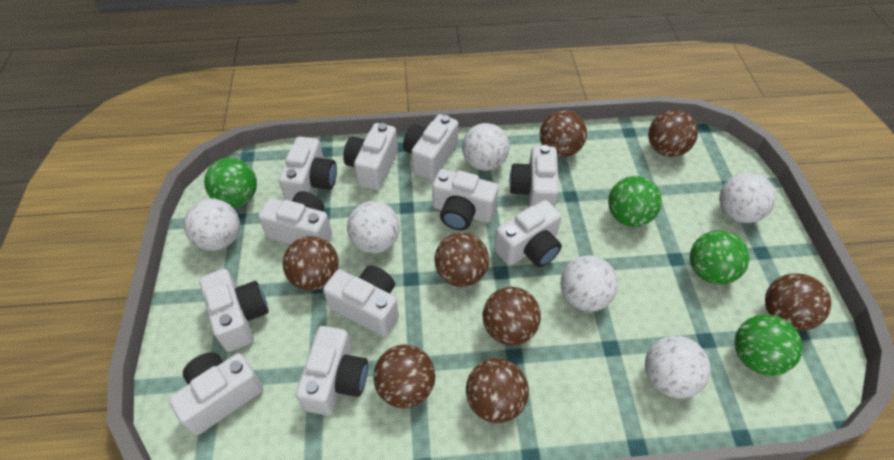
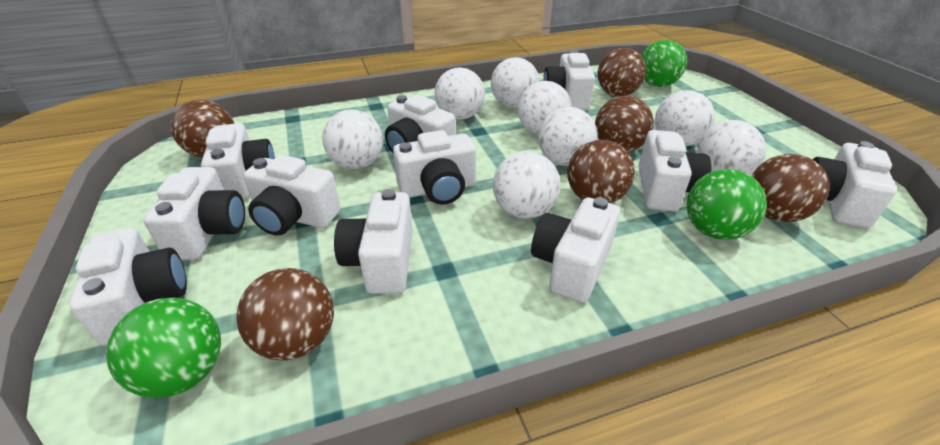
brown ball: 8 -> 6
green ball: 4 -> 3
white ball: 6 -> 8

